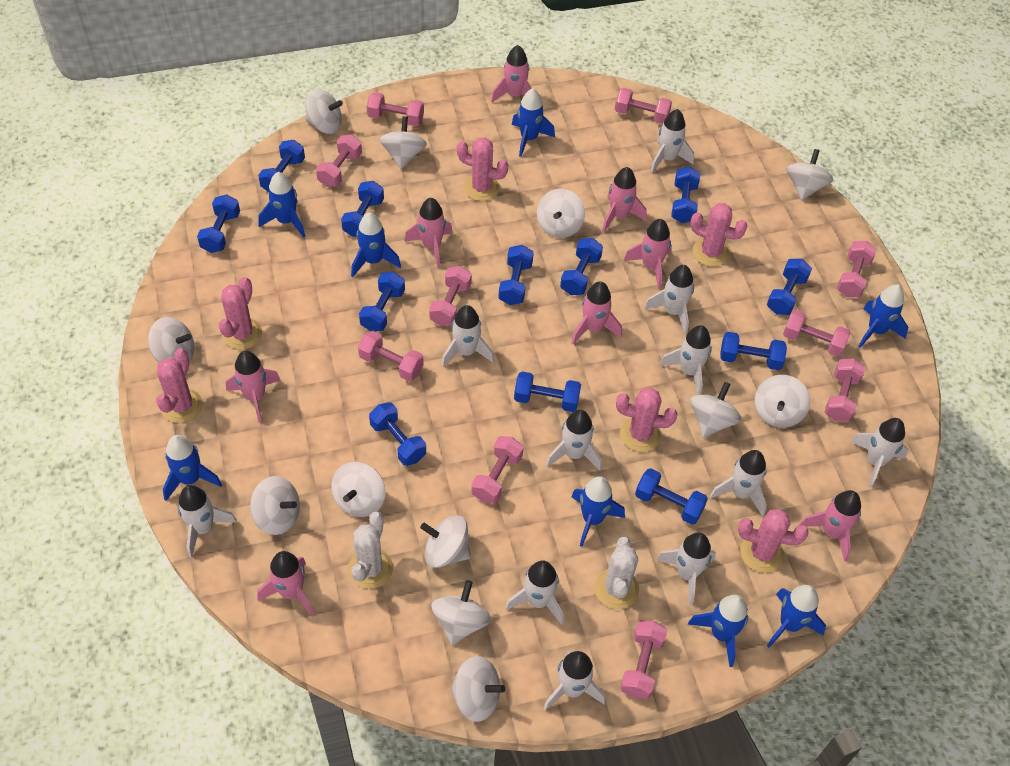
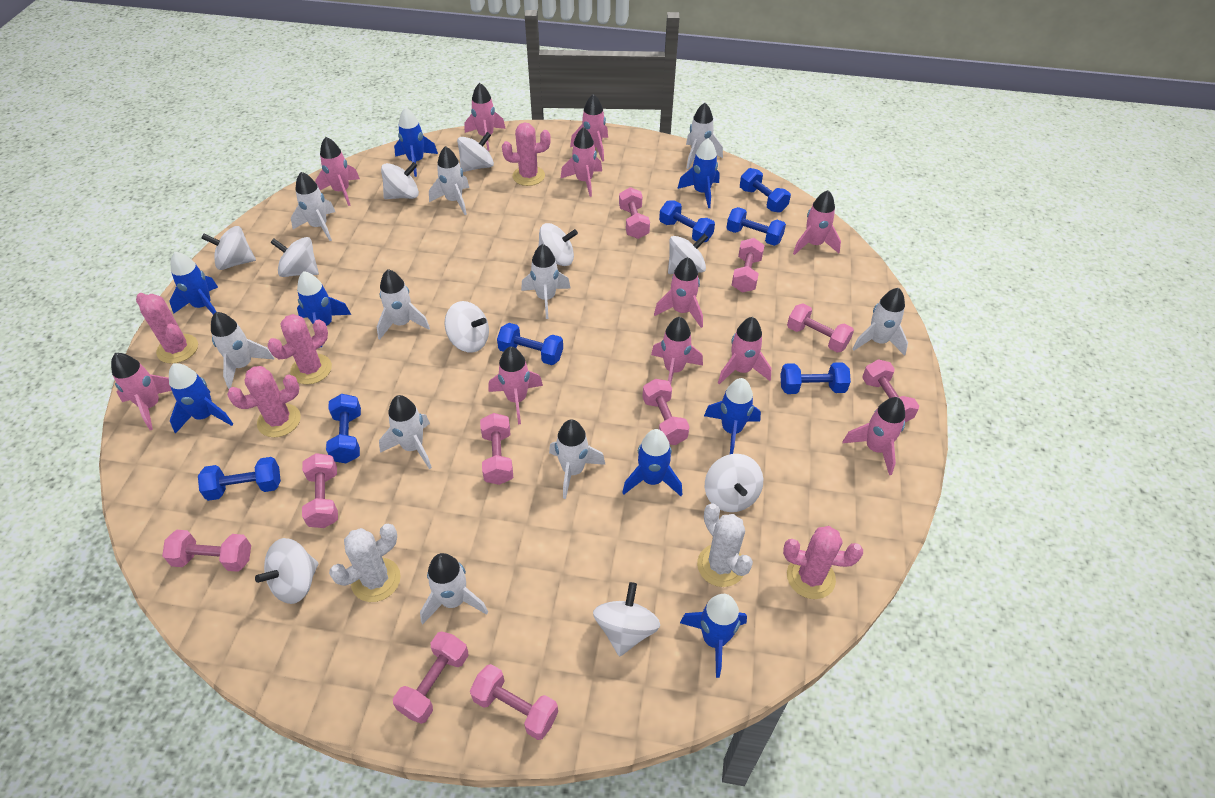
blue dumbbell: 12 -> 7
pink cactus: 6 -> 5
pink rocket: 8 -> 11
white rocket: 11 -> 10
white spinning top: 12 -> 10

